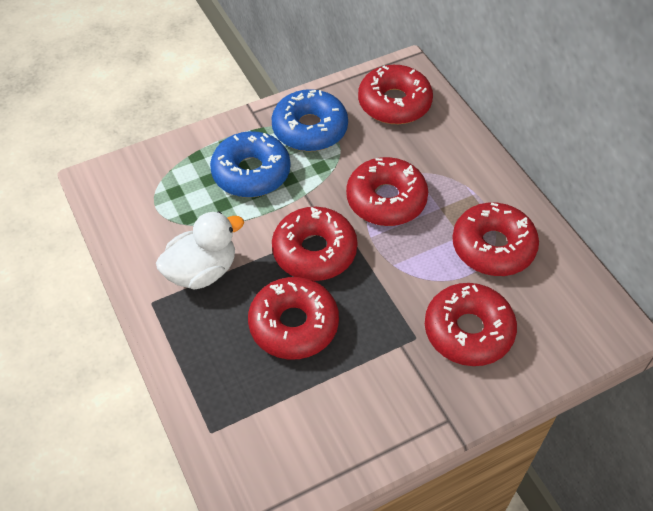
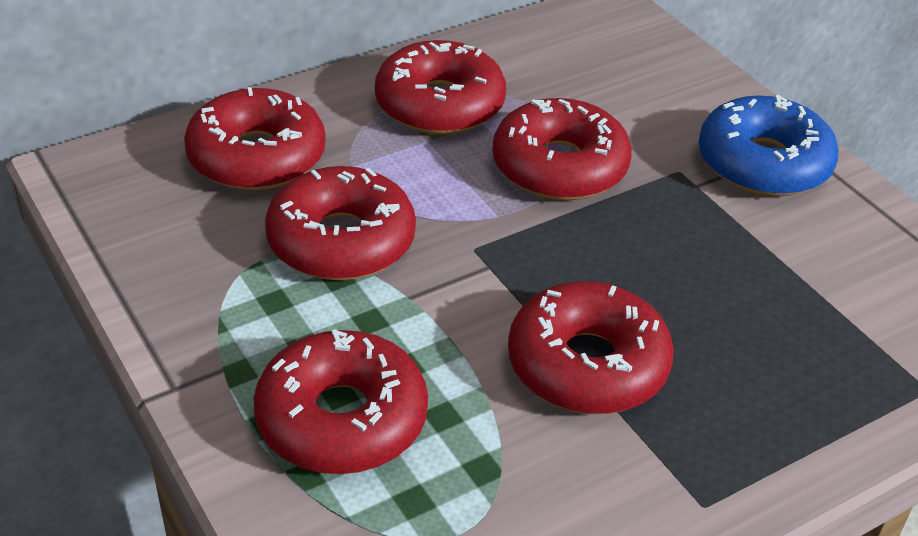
blue donut: 2 -> 1
white duck: 1 -> 0

